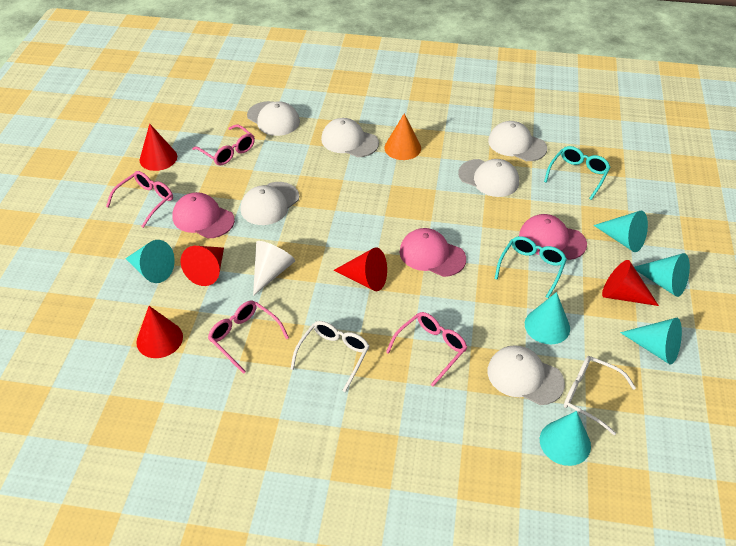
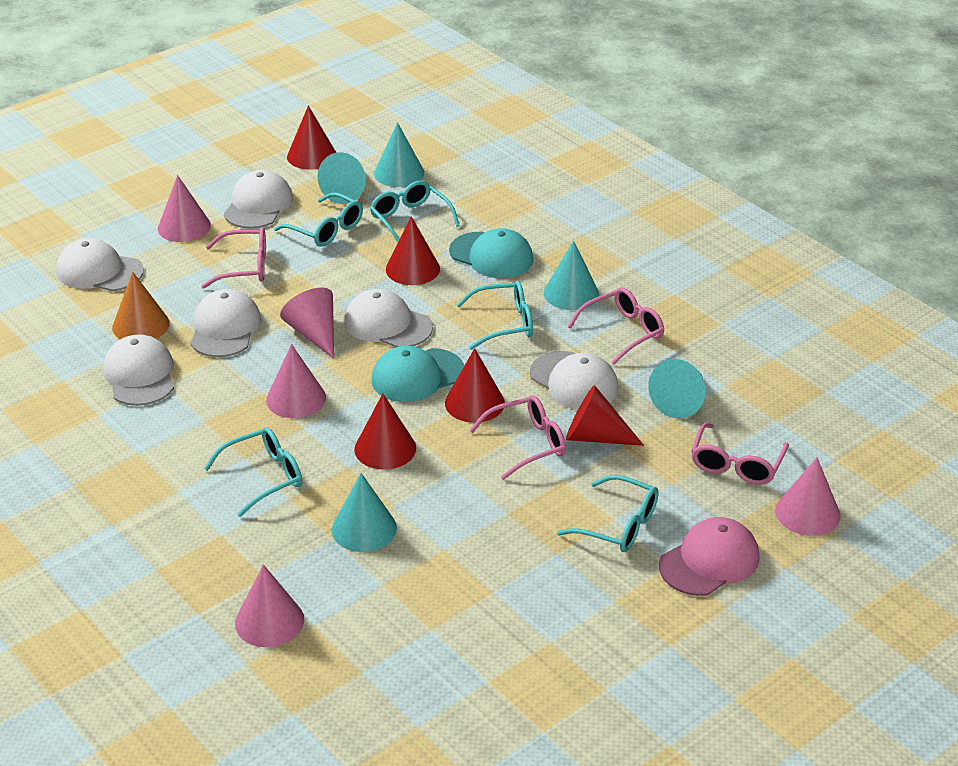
pink cap: 3 -> 1
pink cone: 0 -> 5
turquoise cap: 0 -> 2
turquoise cone: 6 -> 5
turquoise glasses: 2 -> 5
white cone: 1 -> 0
white glasses: 2 -> 0

